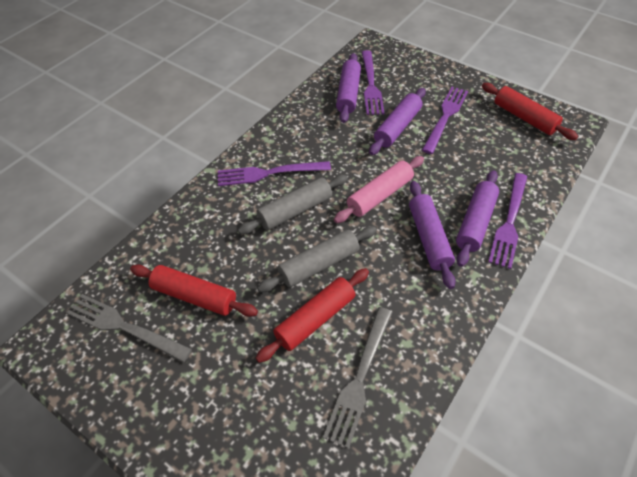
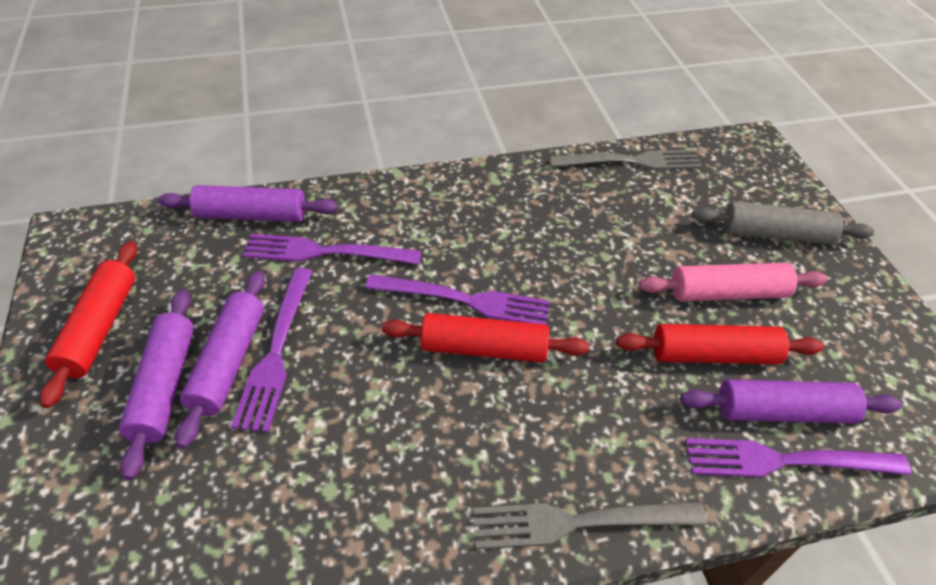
grey rolling pin: 2 -> 1

